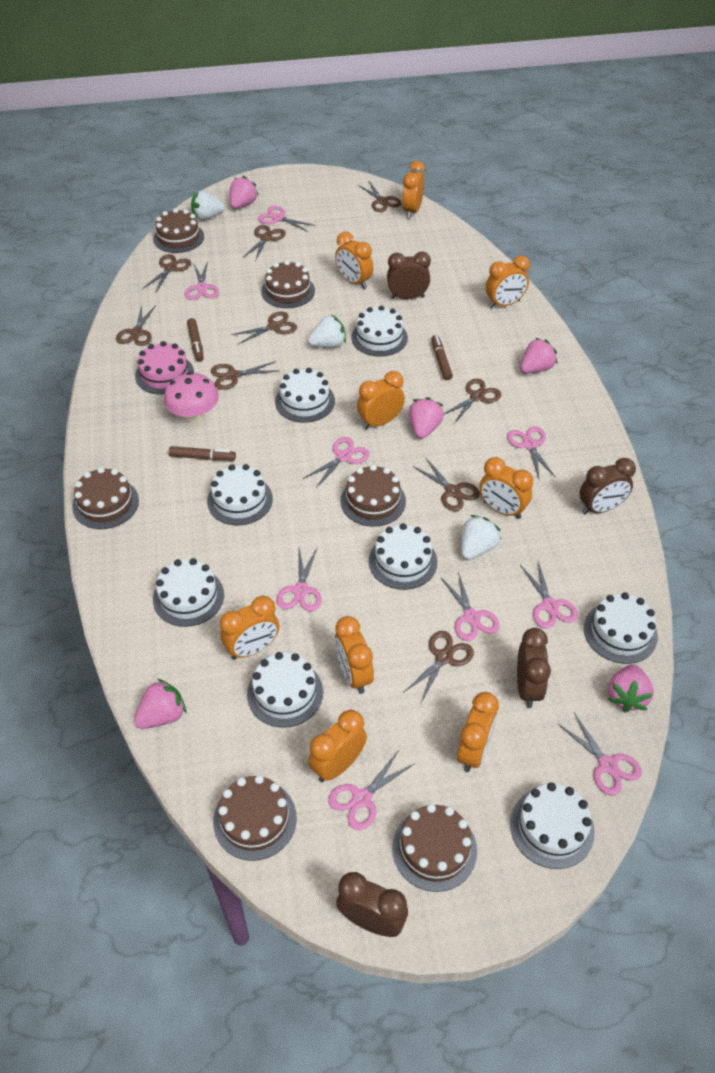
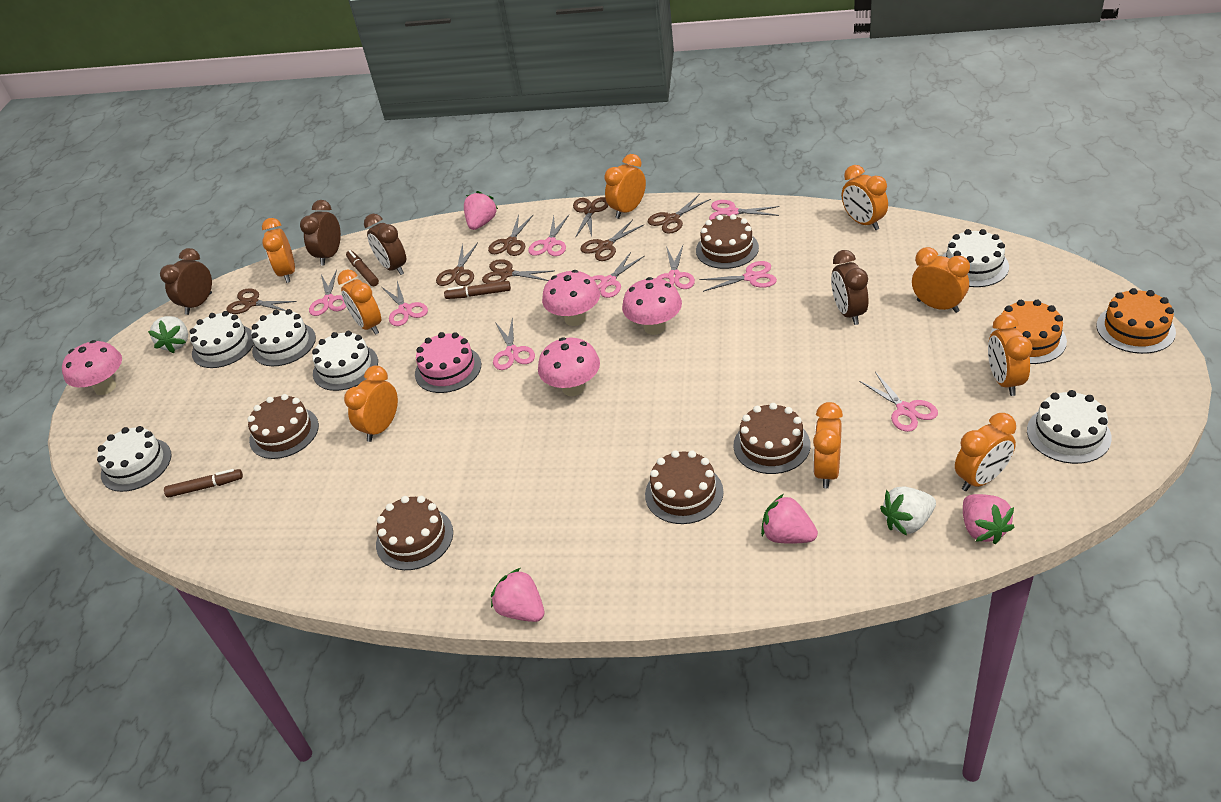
brown cake: 6 -> 5
brown scissors: 9 -> 7
orange cake: 0 -> 2
pink mushroom: 1 -> 4
pink strawberry: 5 -> 4
white cake: 8 -> 6
white strawberry: 3 -> 2

